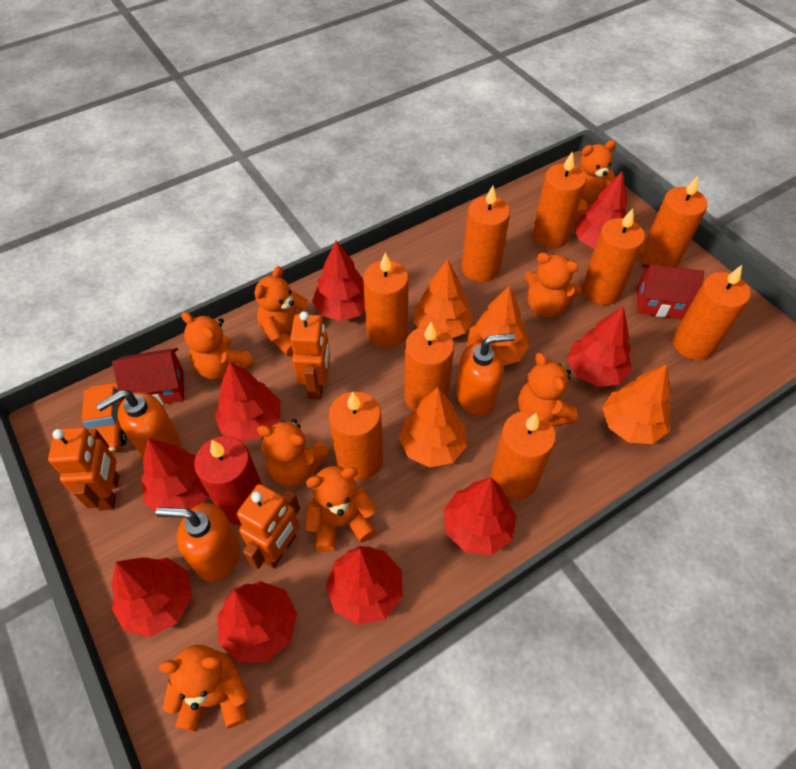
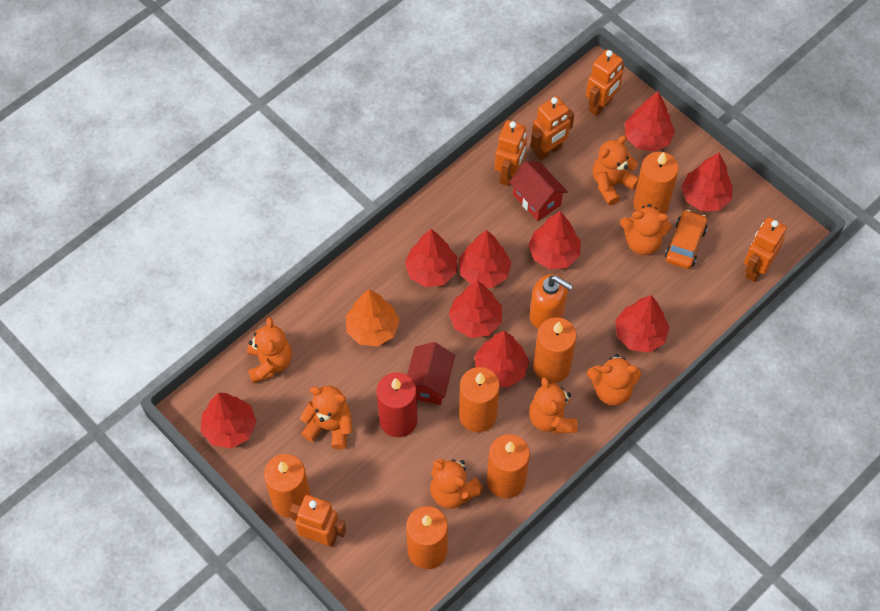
orange candle: 9 -> 6
orange robot: 3 -> 5
orange soap dispenser: 3 -> 1
orange teddy bear: 8 -> 7
orange tree: 4 -> 1

